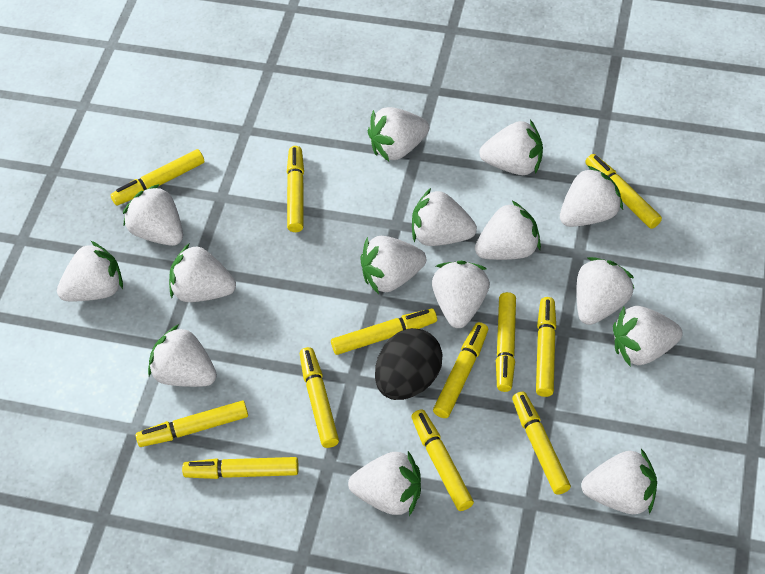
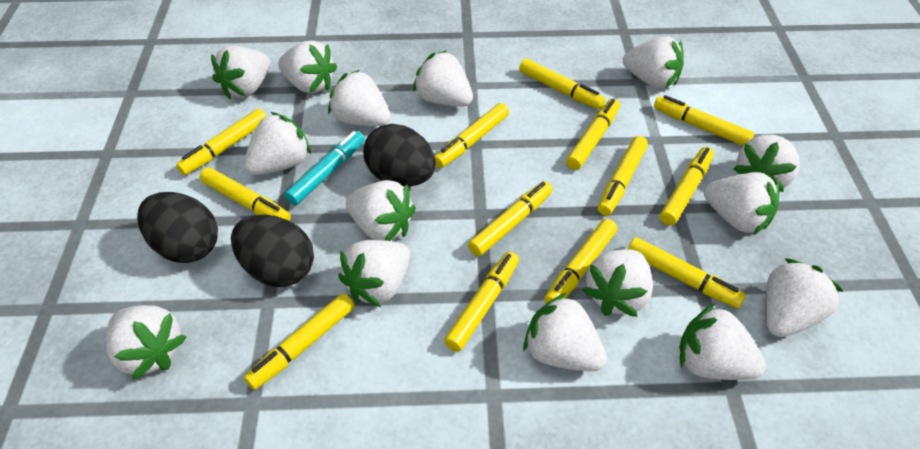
black egg: 1 -> 3
turquoise marker: 0 -> 1
yellow marker: 12 -> 13

